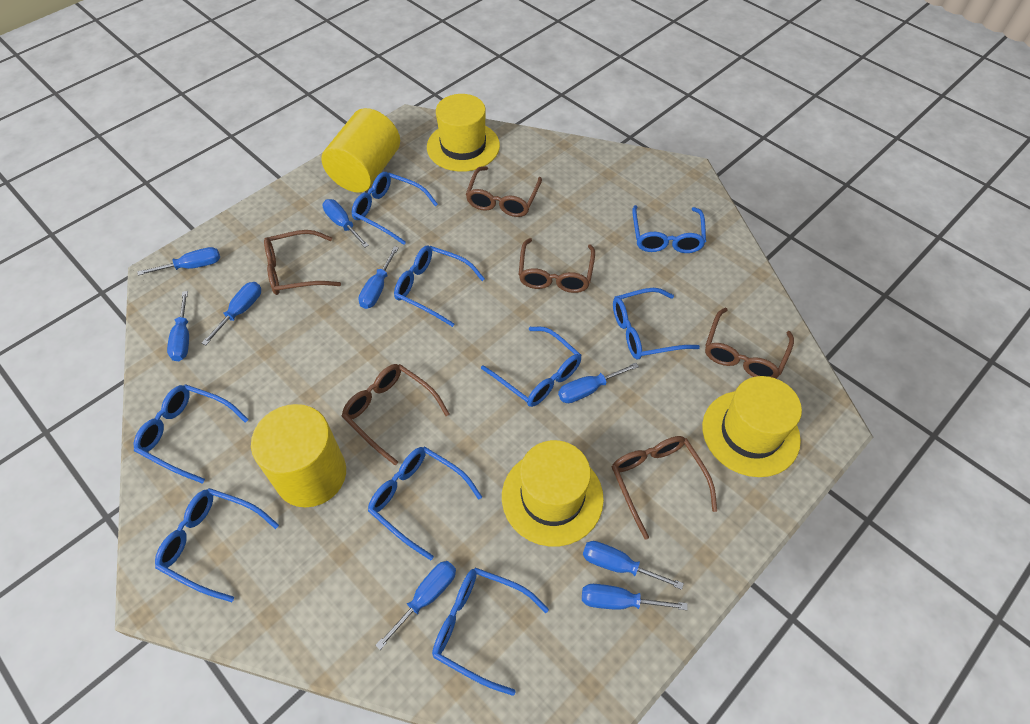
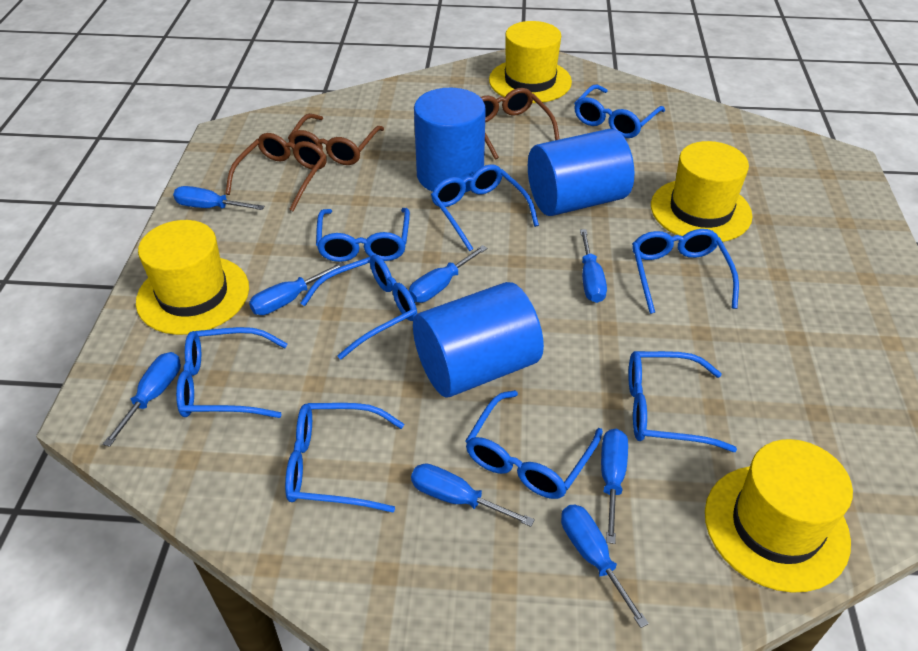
blue cylinder: 0 -> 3
blue screwdriver: 9 -> 8
brown glasses: 6 -> 3
yellow cylinder: 2 -> 0
yellow hat: 3 -> 4

